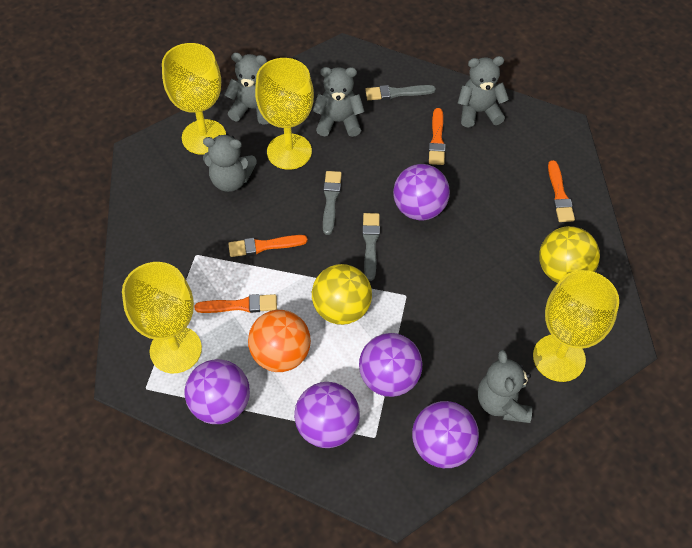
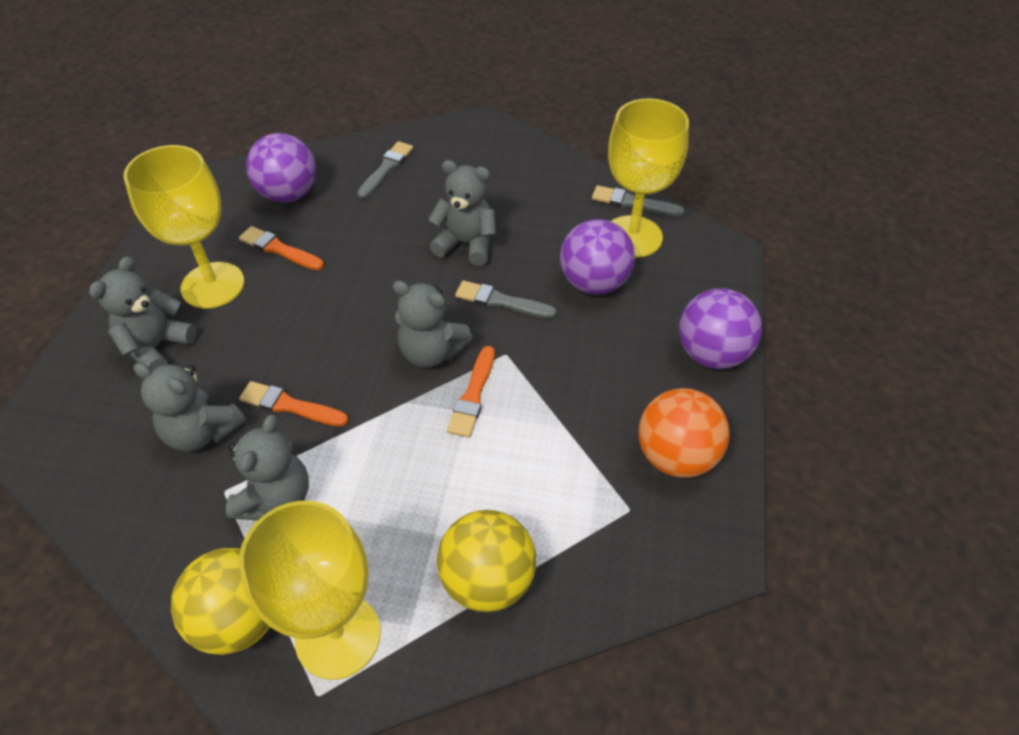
orange brush: 4 -> 3
purple ball: 5 -> 3
yellow goblet: 4 -> 3

